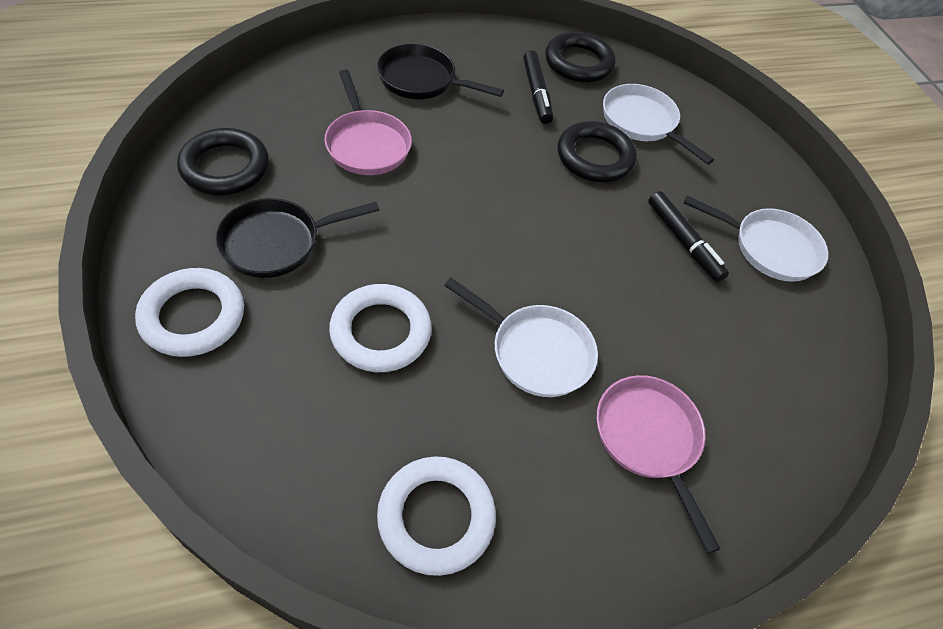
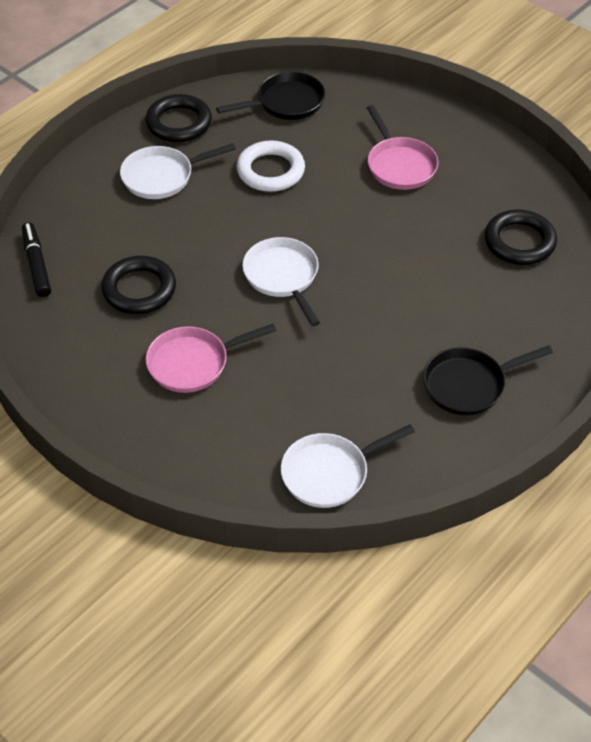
black marker: 2 -> 1
white ring: 3 -> 1

